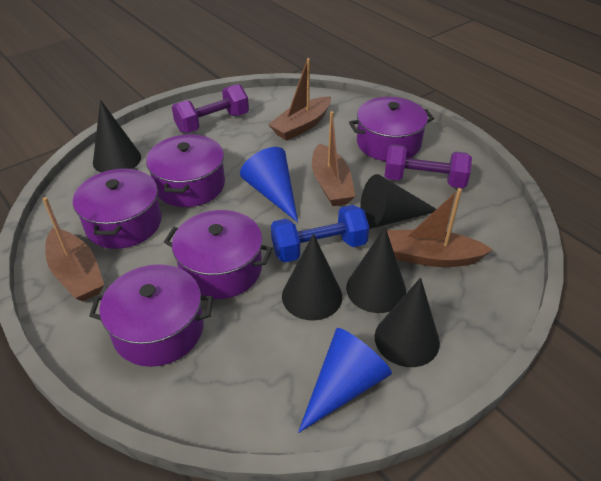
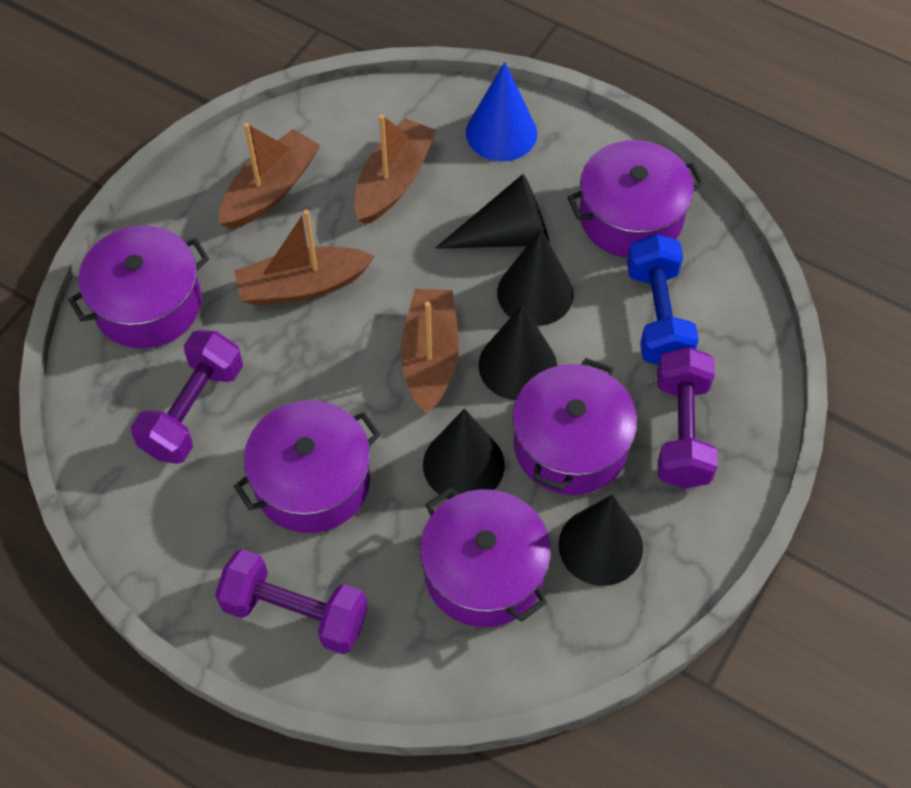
blue cone: 2 -> 1
purple dumbbell: 2 -> 3

